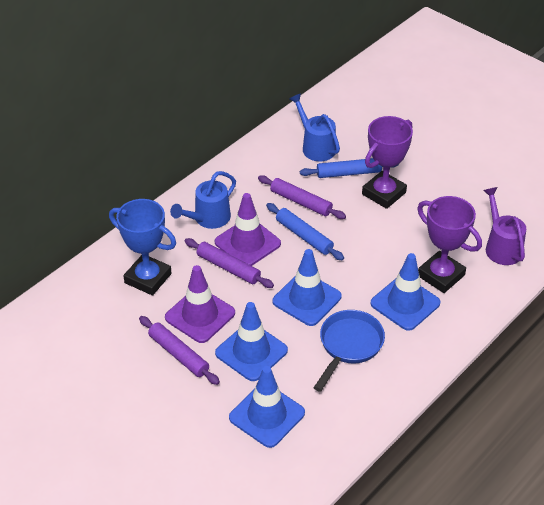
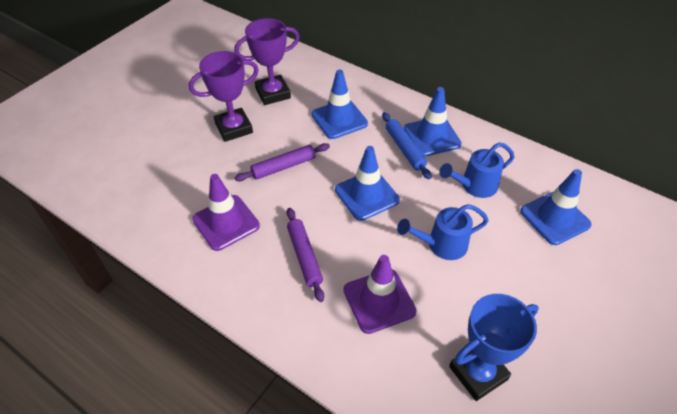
blue pan: 1 -> 0
blue rolling pin: 2 -> 1
purple rolling pin: 3 -> 2
purple watering can: 1 -> 0

